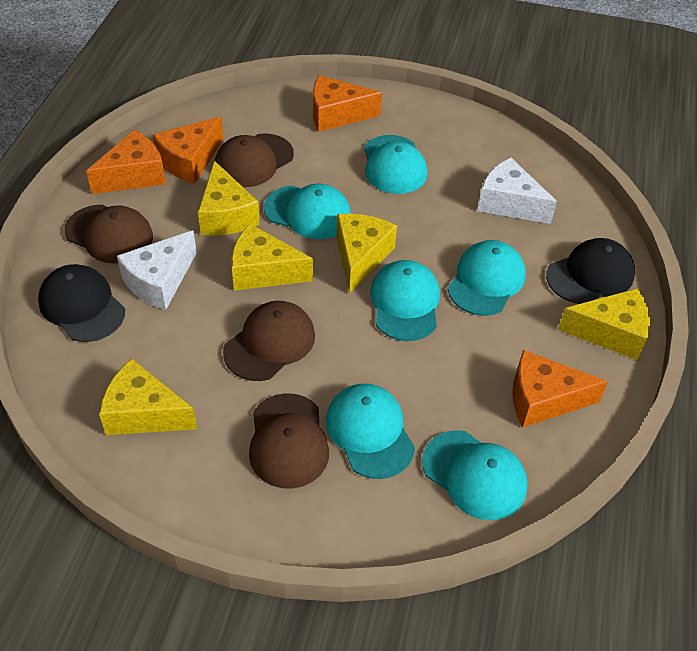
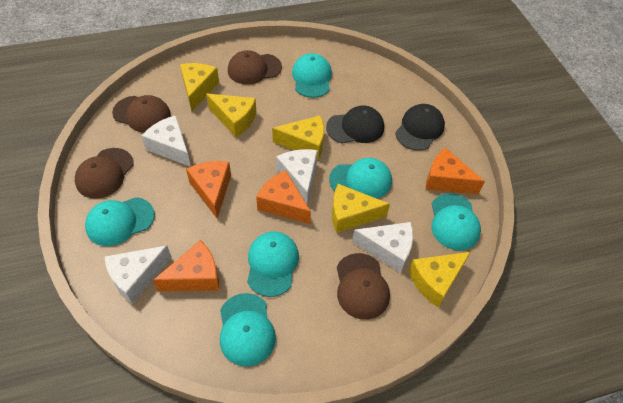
white cheese: 2 -> 4

